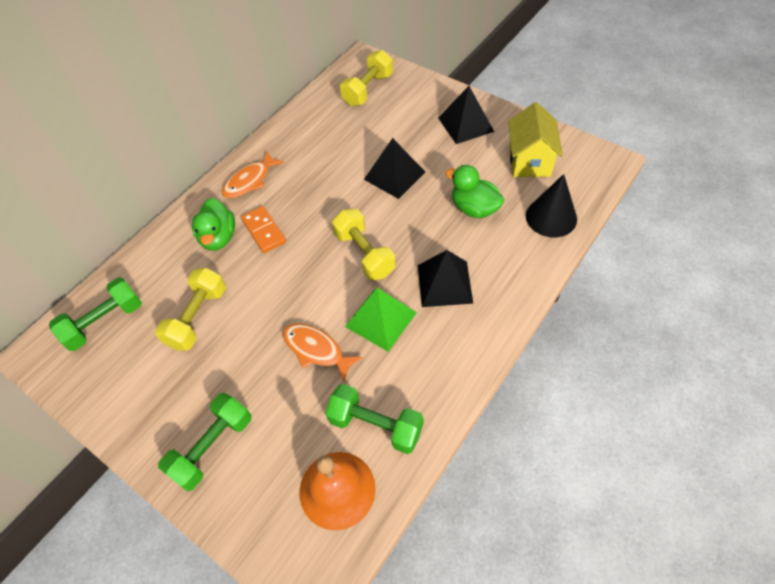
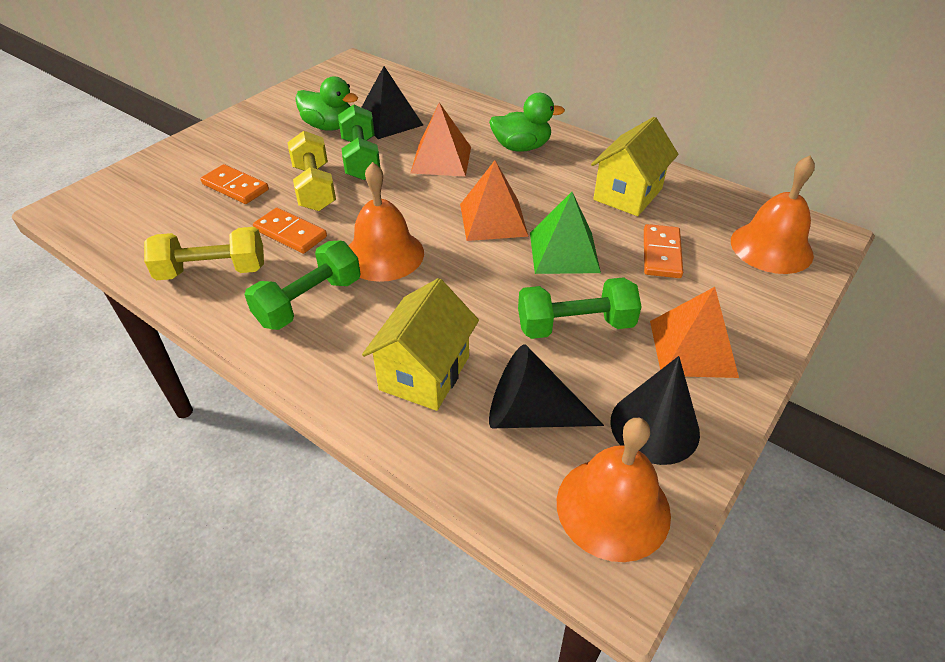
black cone: 1 -> 2
black pyramid: 3 -> 1
orange bell: 1 -> 3
orange domino: 1 -> 3
orange fish: 2 -> 0
orange pyramid: 0 -> 3
yellow dumbbell: 3 -> 2
yellow house: 1 -> 2

